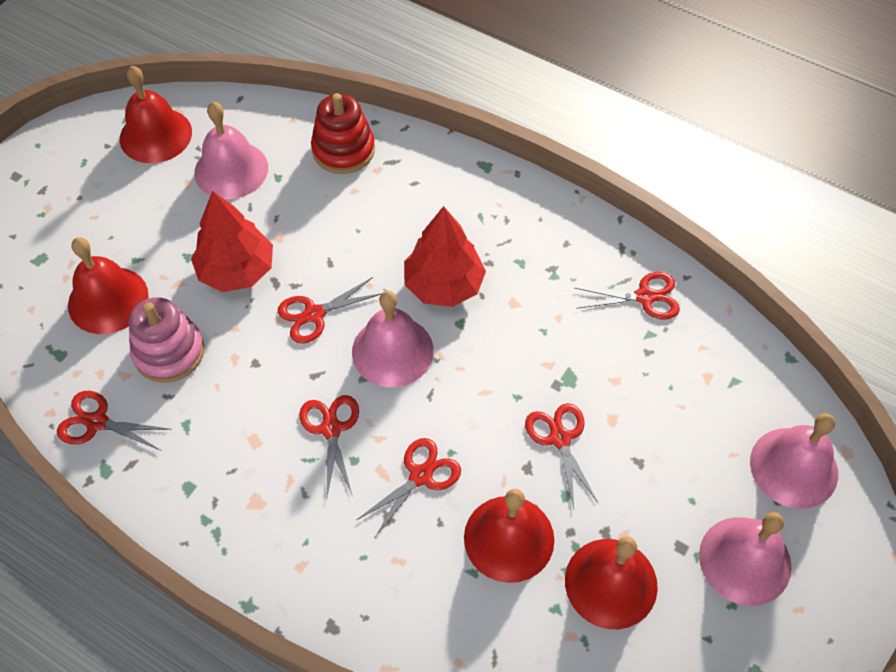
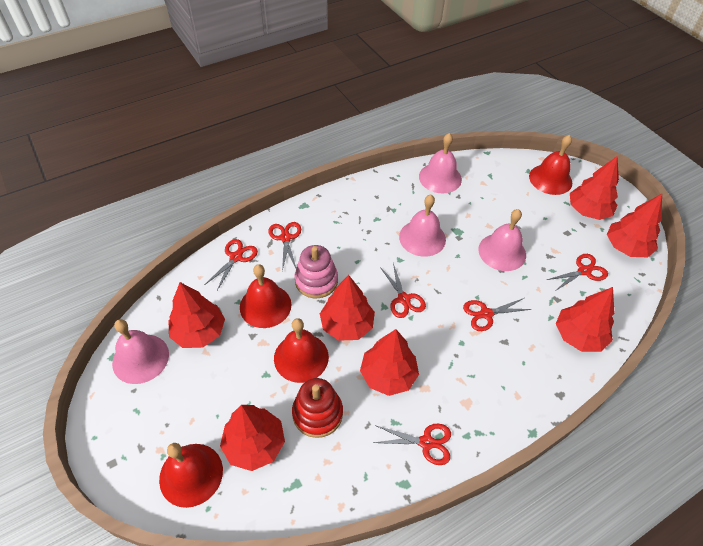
red tree: 2 -> 7

